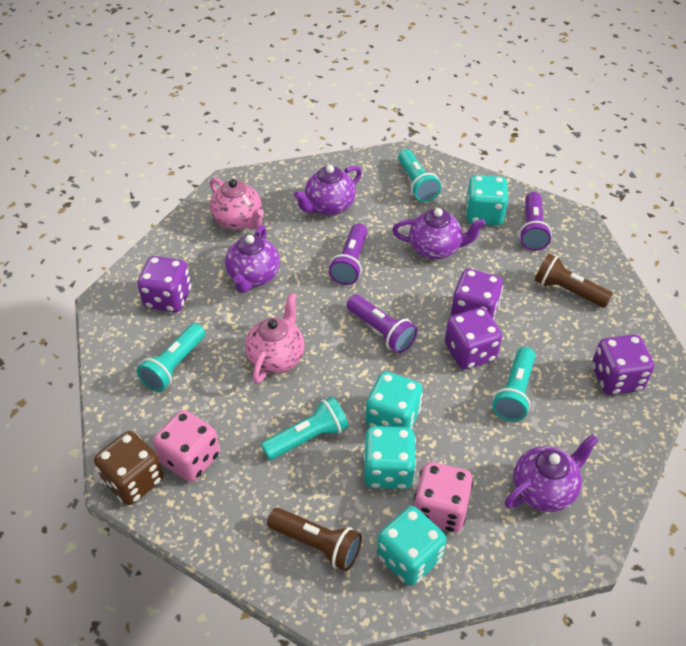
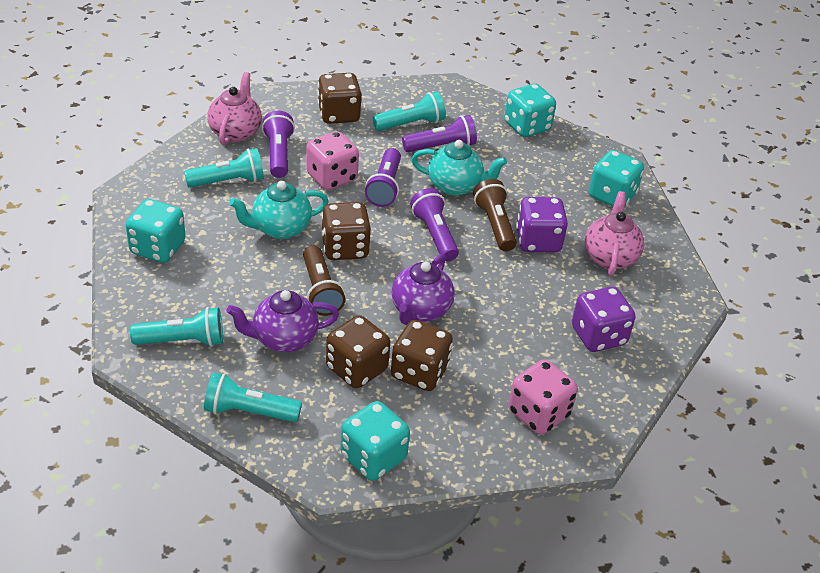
brown dice: 1 -> 4
purple dice: 4 -> 2
purple flashlight: 3 -> 4
purple teapot: 4 -> 2
turquoise teapot: 0 -> 2

